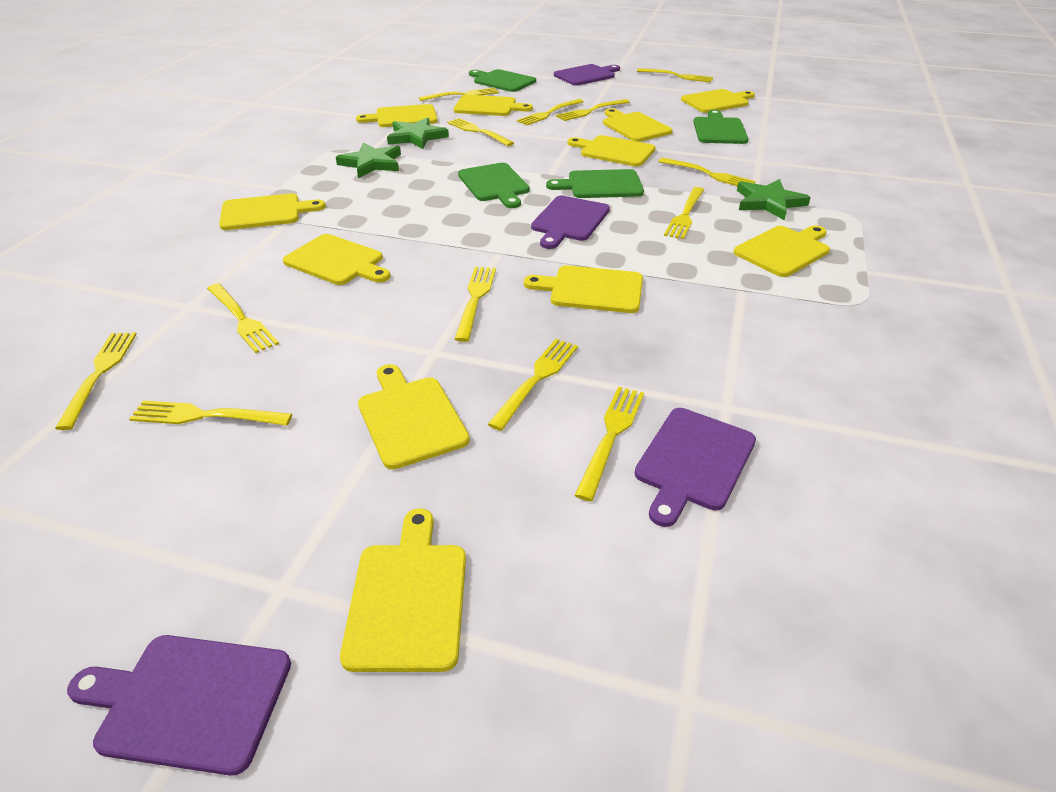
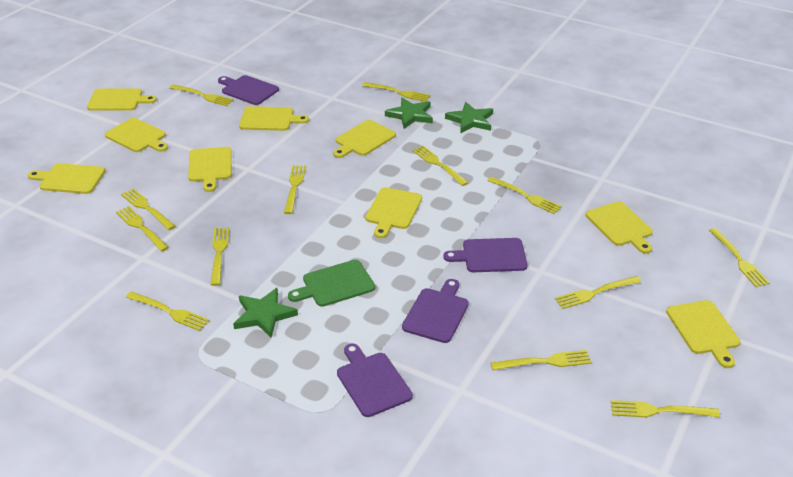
green cutting board: 4 -> 1
yellow cutting board: 11 -> 9

